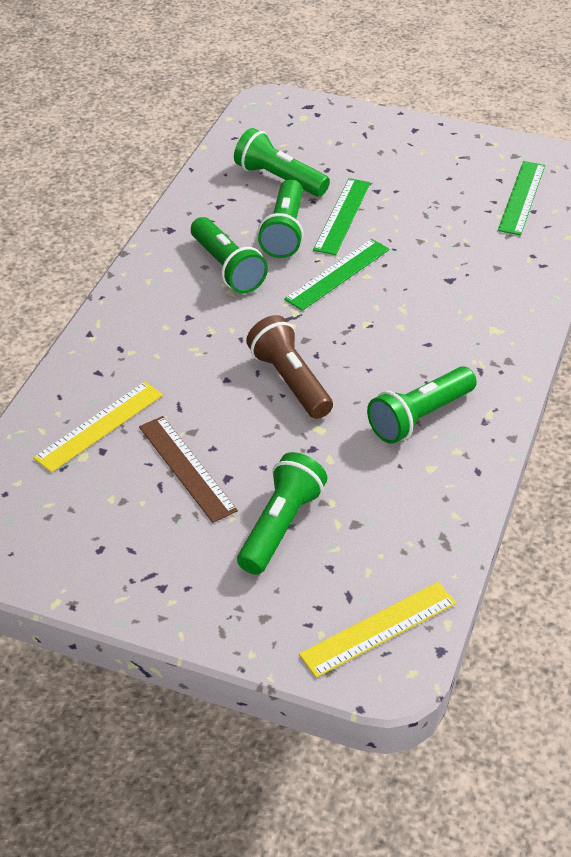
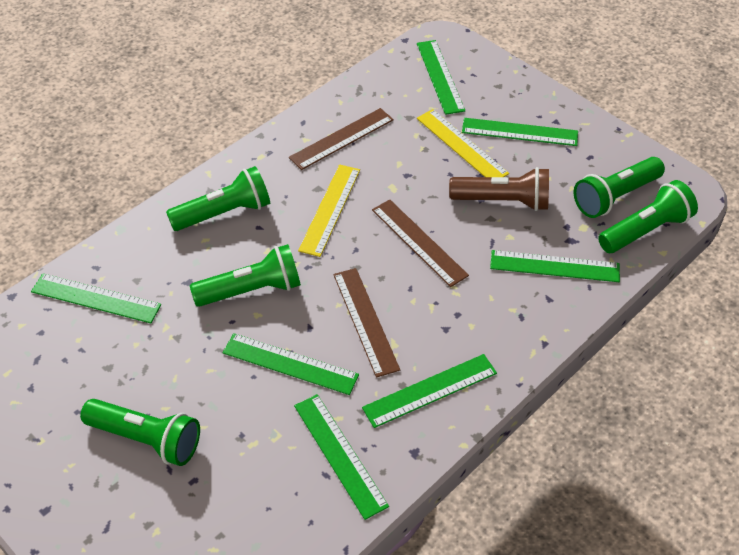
brown ruler: 1 -> 3
green ruler: 3 -> 7

